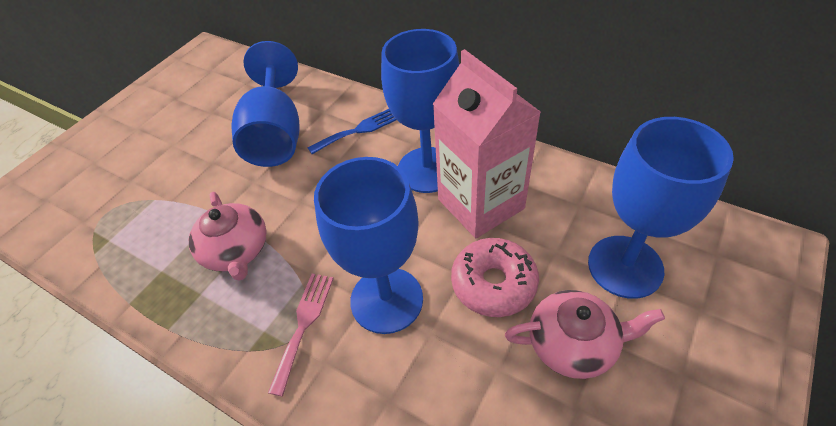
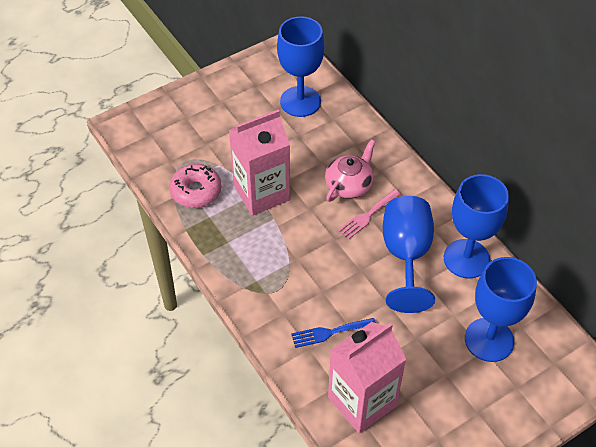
pink carton: 1 -> 2
pink teapot: 2 -> 1

